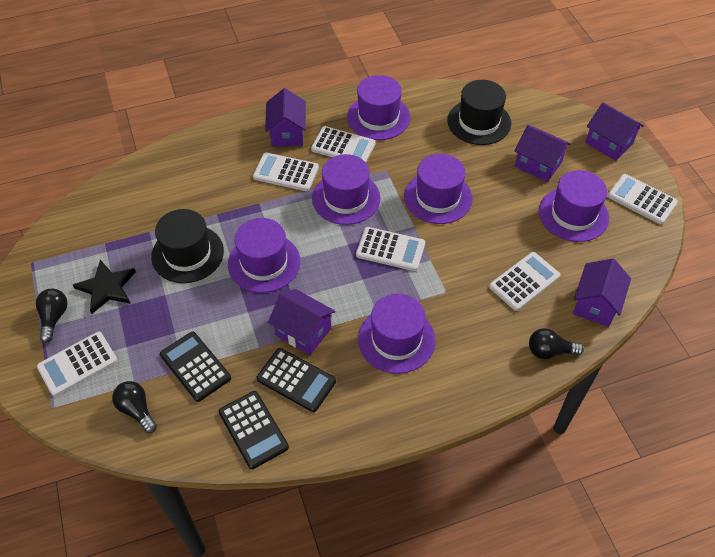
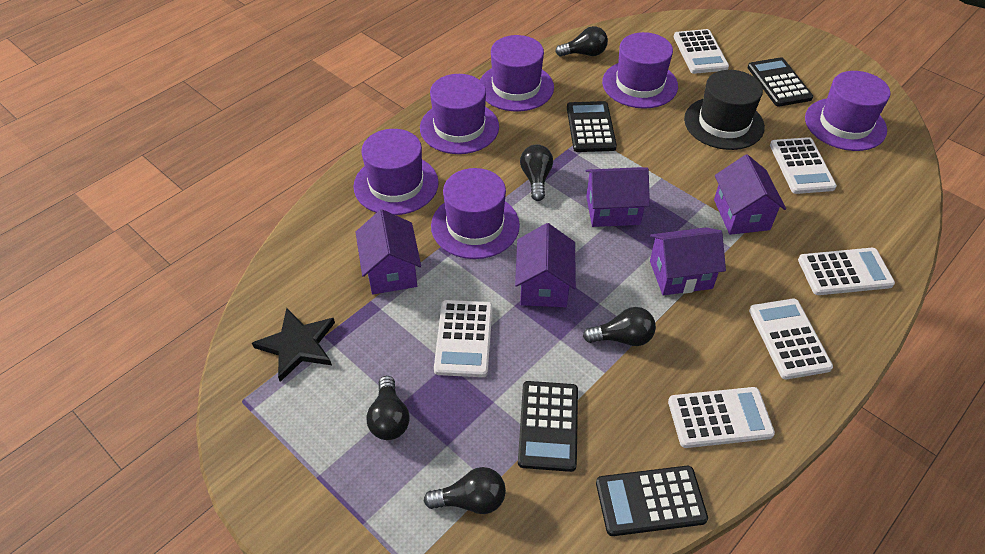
black calculator: 3 -> 4
black hat: 2 -> 1
black light bulb: 3 -> 5

